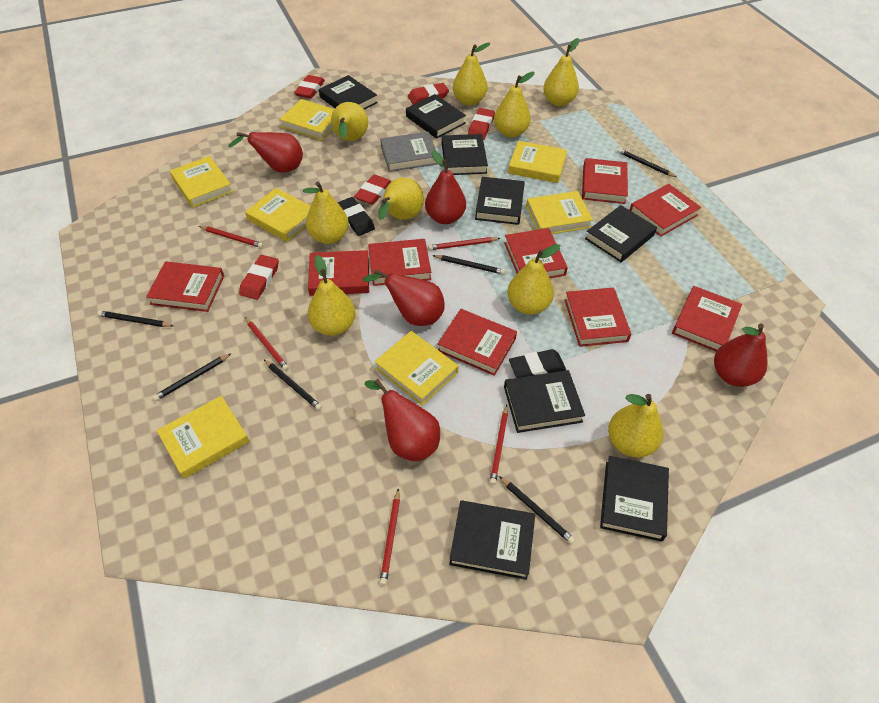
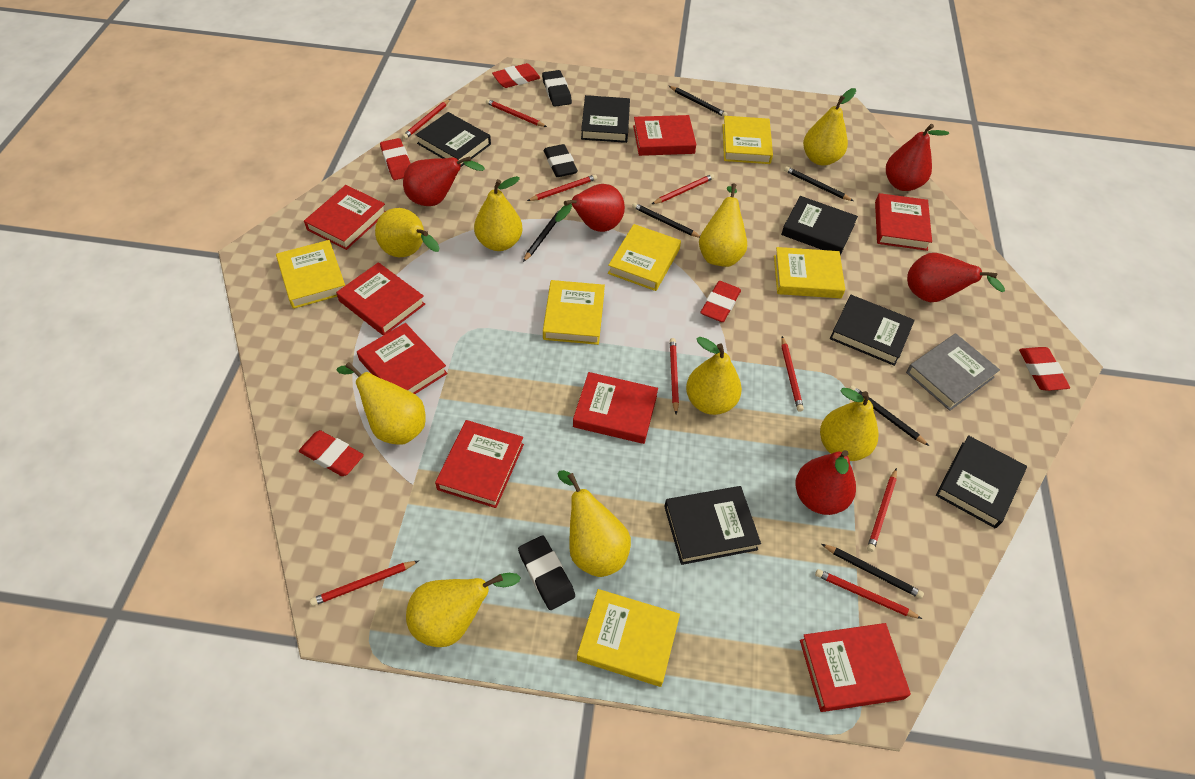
black book: 8 -> 6
black eraser: 2 -> 3
red book: 9 -> 8
red pencil: 5 -> 9
yellow book: 7 -> 6

